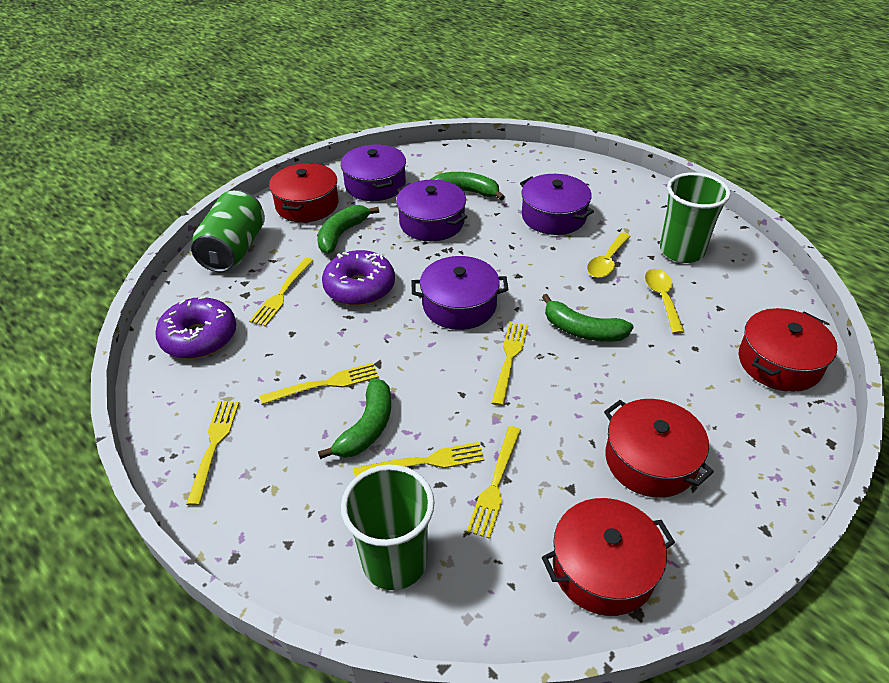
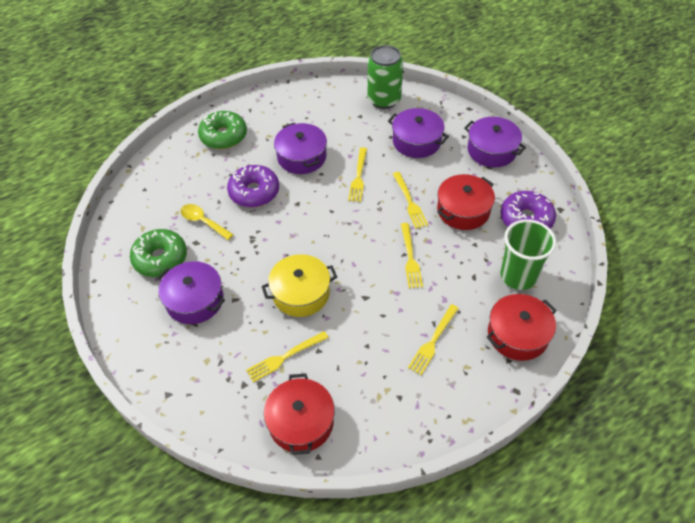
green banana: 4 -> 0
green cup: 2 -> 1
green donut: 0 -> 2
red pot: 4 -> 3
yellow fork: 6 -> 5
yellow pot: 0 -> 1
yellow spoon: 2 -> 1

